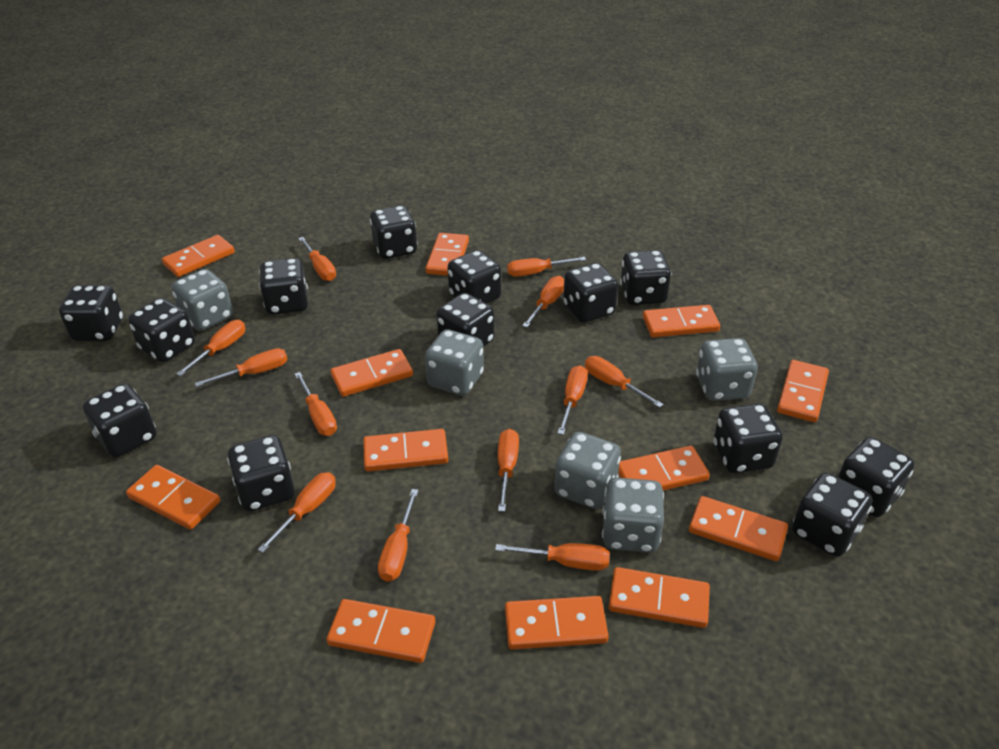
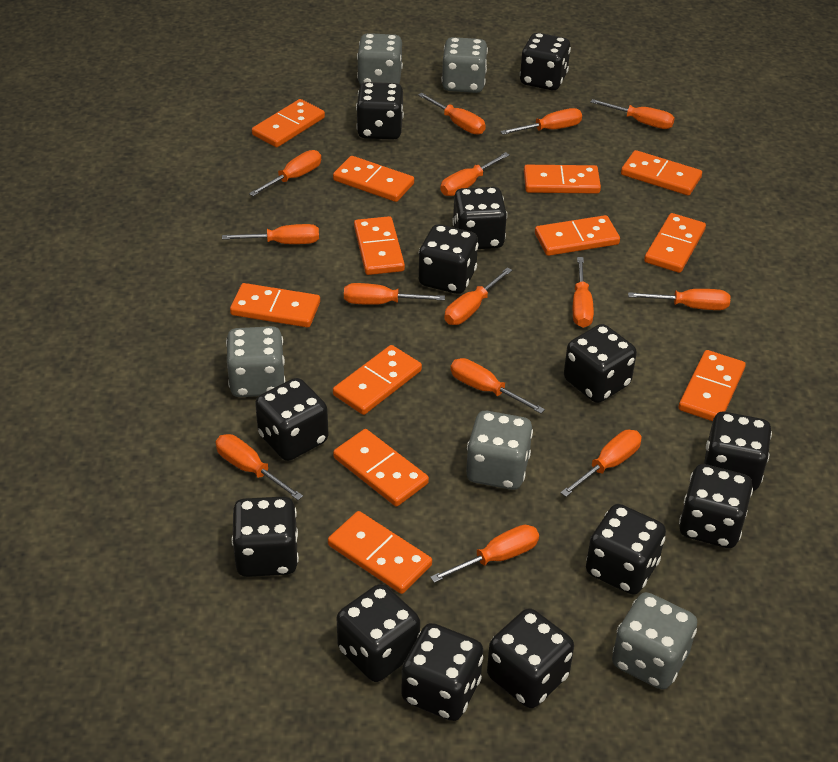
orange screwdriver: 12 -> 14

